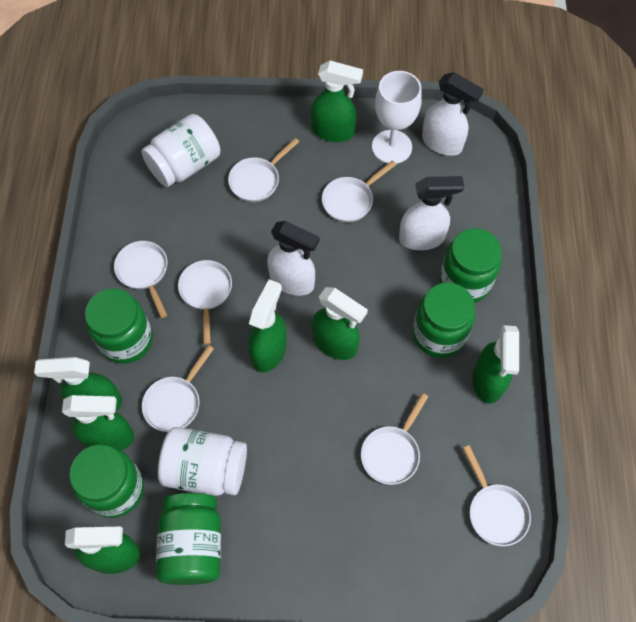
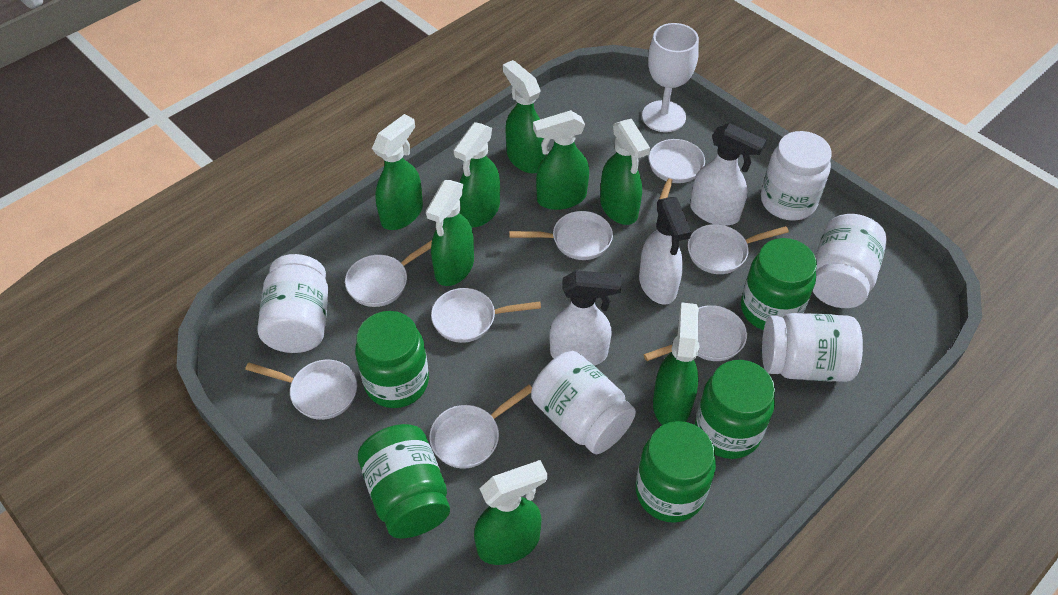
green spray bottle: 7 -> 8
white jar: 2 -> 5
white pan: 7 -> 8

